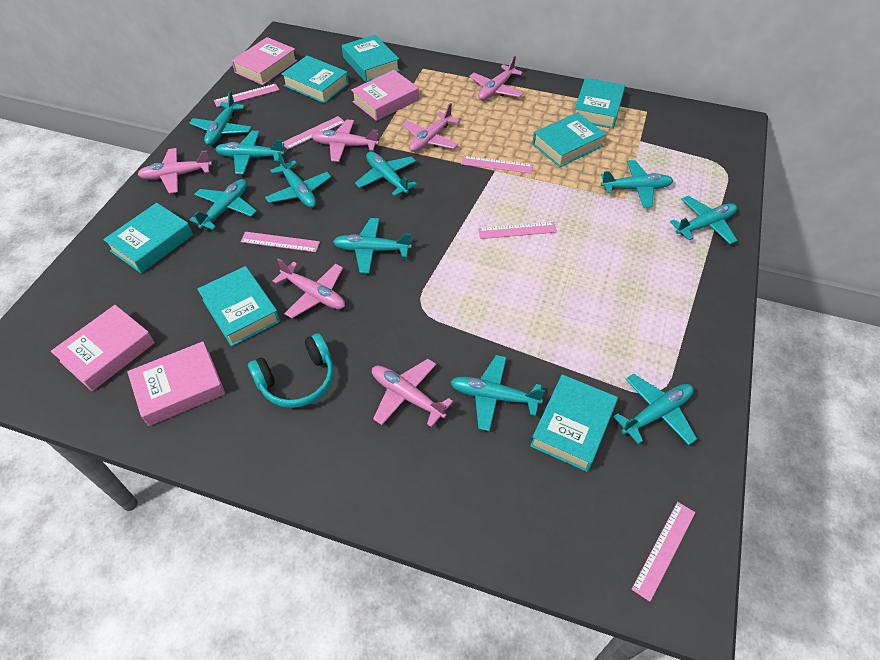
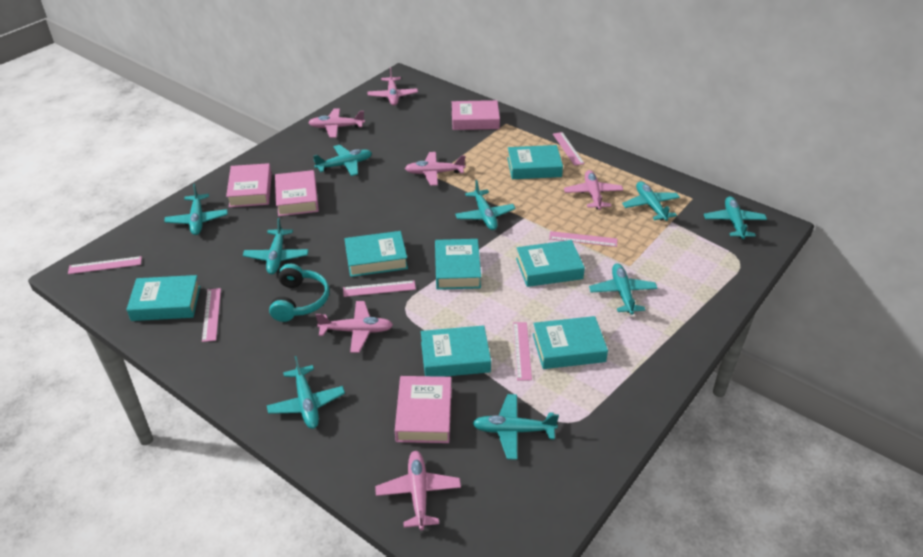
turquoise plane: 10 -> 9

